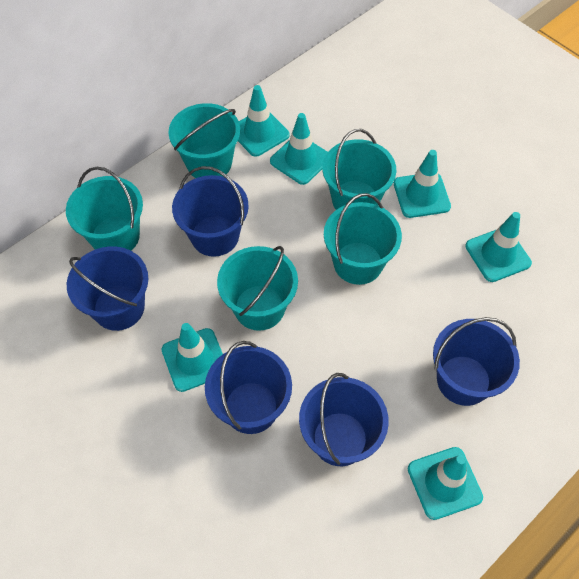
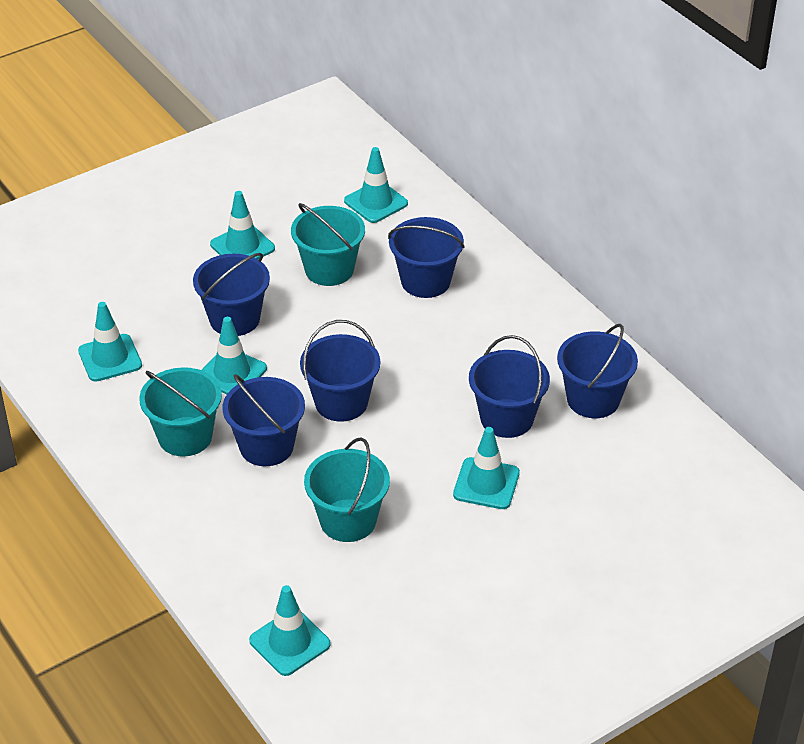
blue bucket: 5 -> 6
turquoise bucket: 5 -> 3

